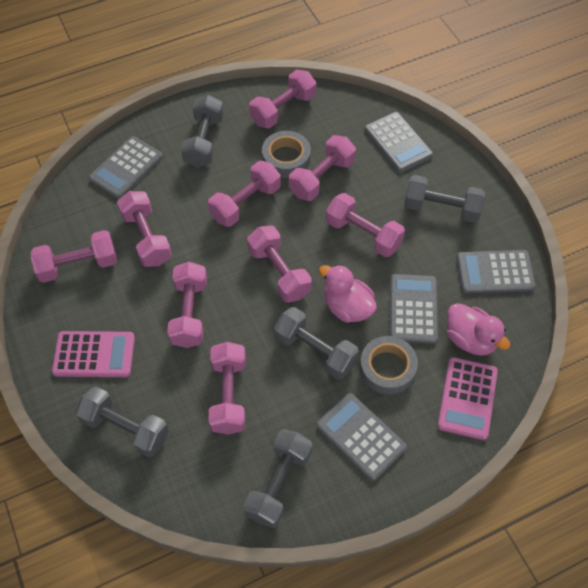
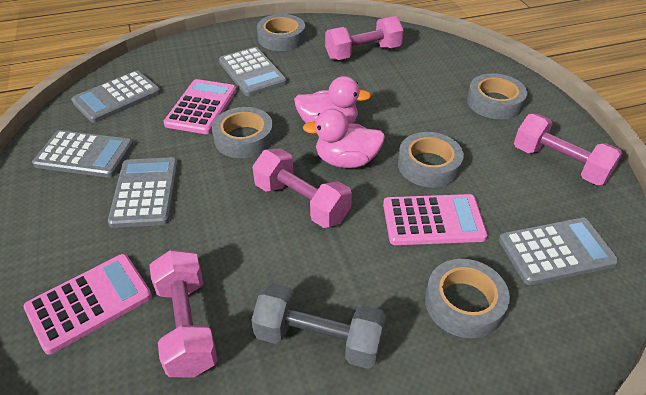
grey dumbbell: 5 -> 1
grey tape: 2 -> 5
pink calculator: 2 -> 3
pink dumbbell: 9 -> 4

